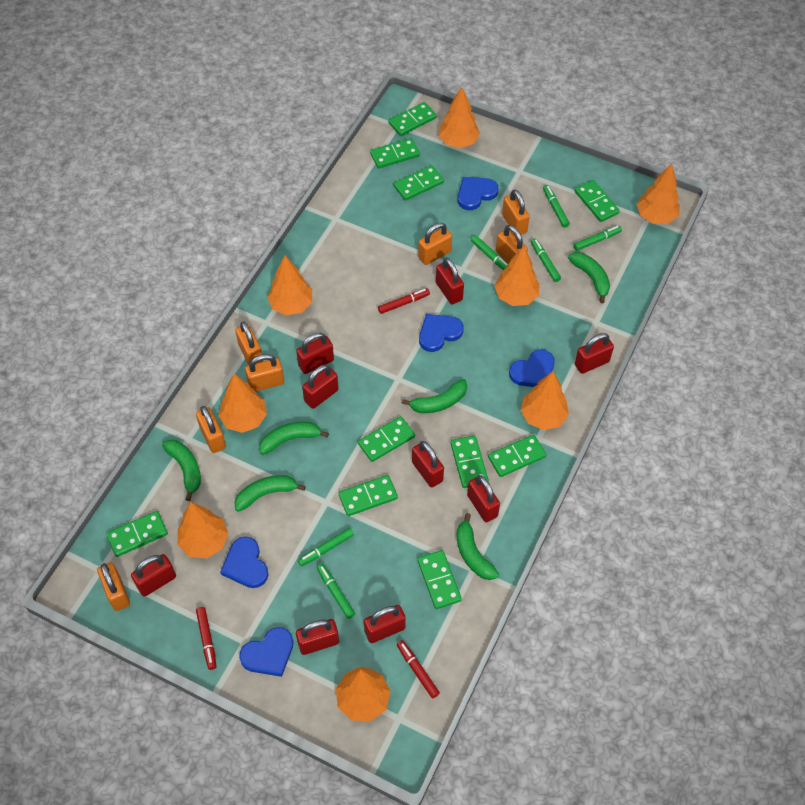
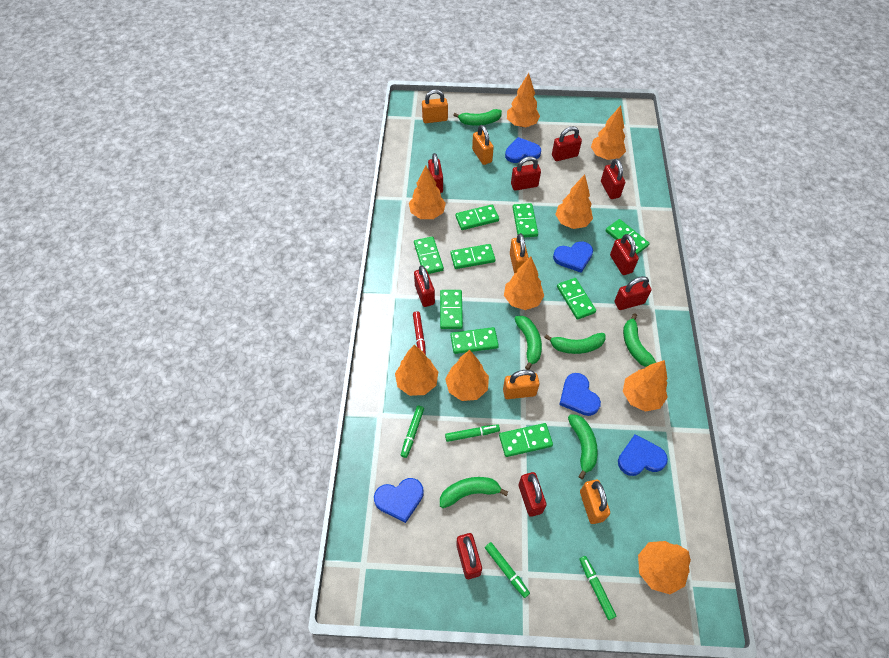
green domino: 10 -> 9
green marker: 6 -> 4
orange padlock: 7 -> 5
orange tree: 8 -> 9
red marker: 3 -> 1

